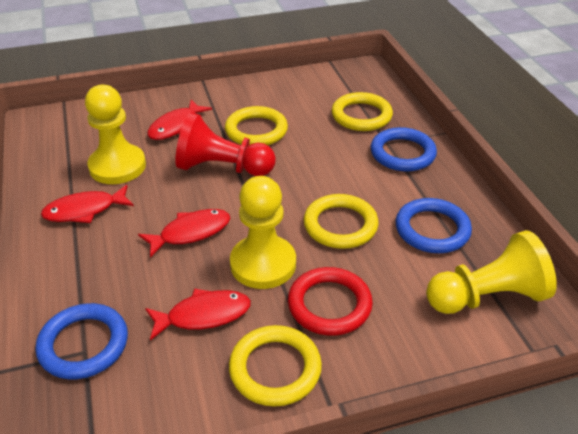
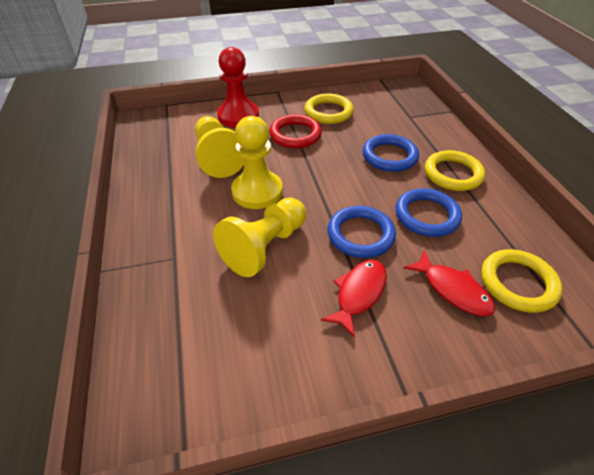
red fish: 4 -> 2
yellow ring: 4 -> 3

